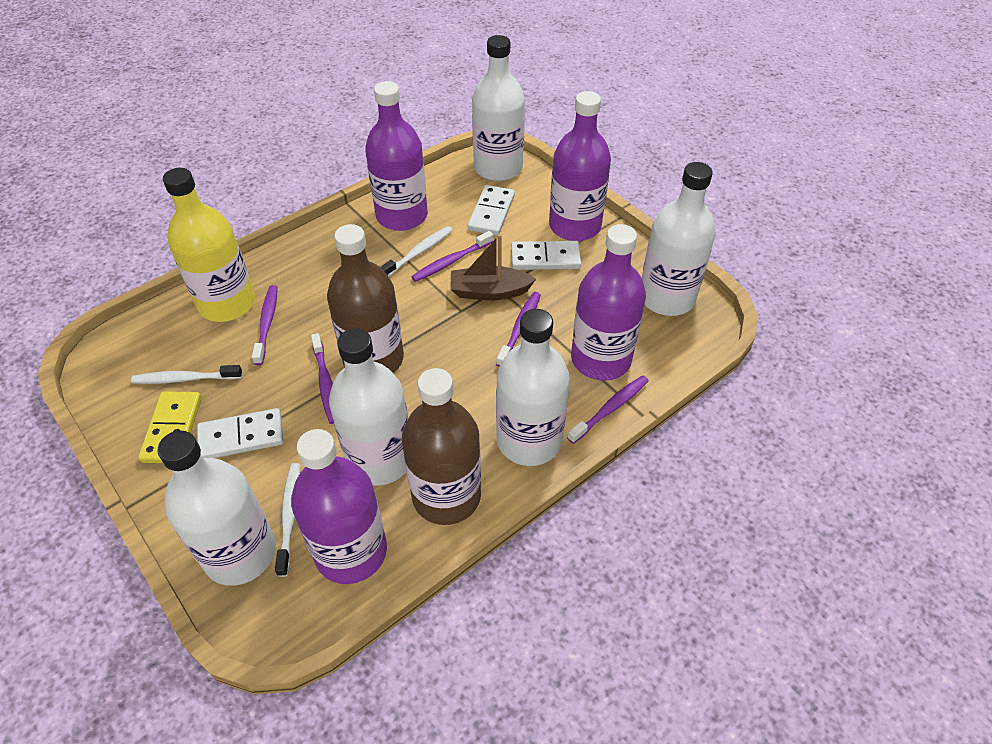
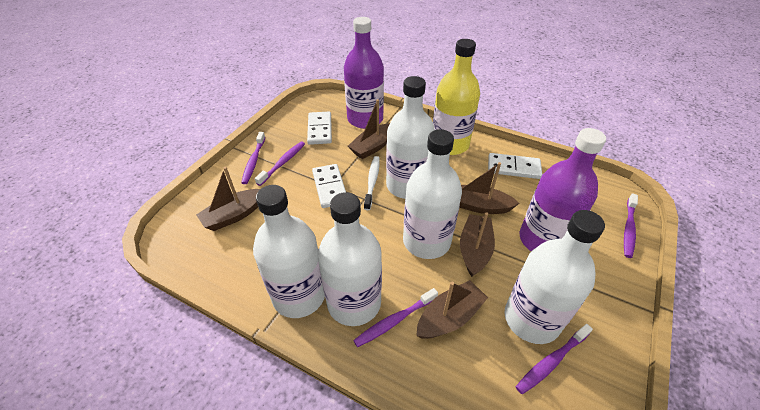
brown boat: 1 -> 5
brown bottle: 2 -> 0
purple bottle: 4 -> 2
white toothbrush: 3 -> 1
yellow domino: 1 -> 0

